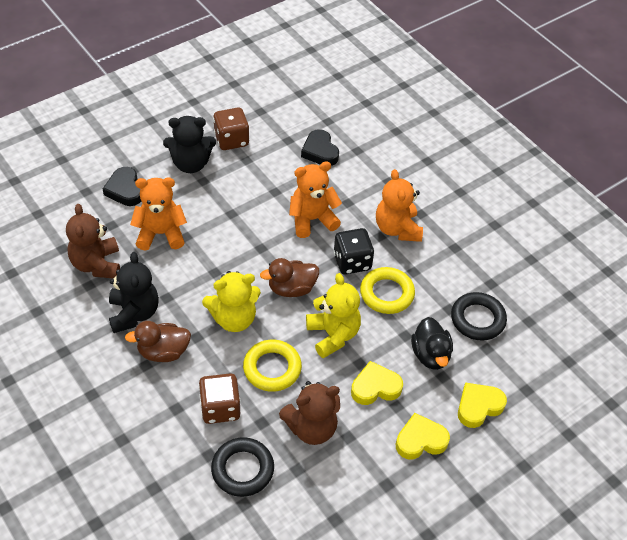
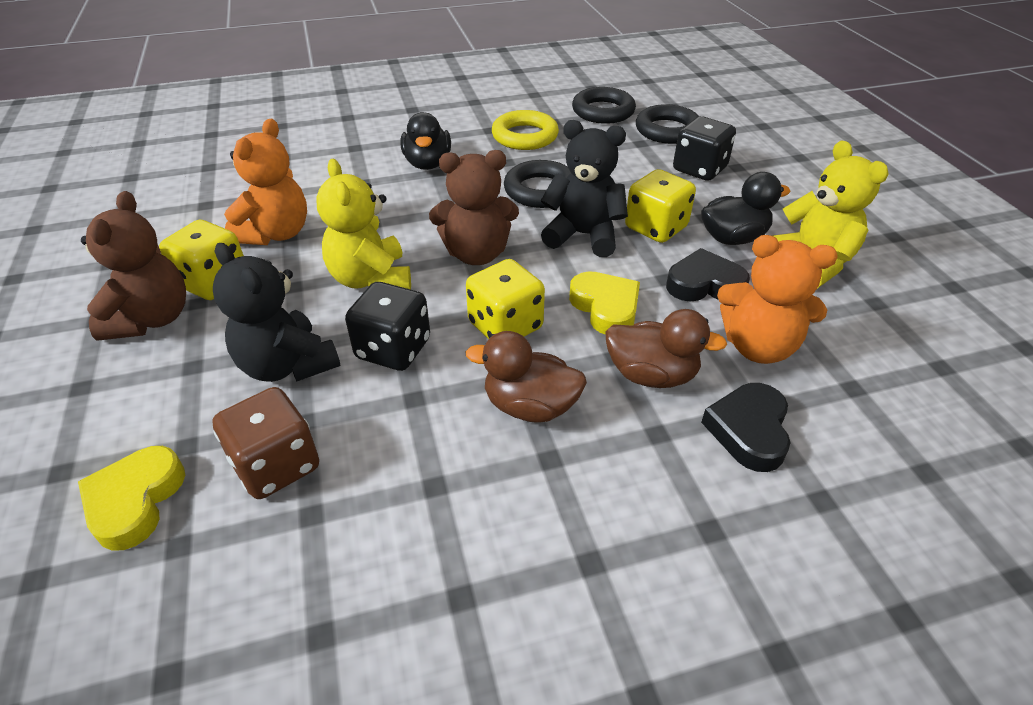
black dice: 1 -> 2
black duck: 1 -> 2
black ring: 2 -> 3
brown dice: 2 -> 1
orange teddy bear: 3 -> 2
yellow dice: 0 -> 3
yellow heart: 3 -> 2
yellow ring: 2 -> 1

